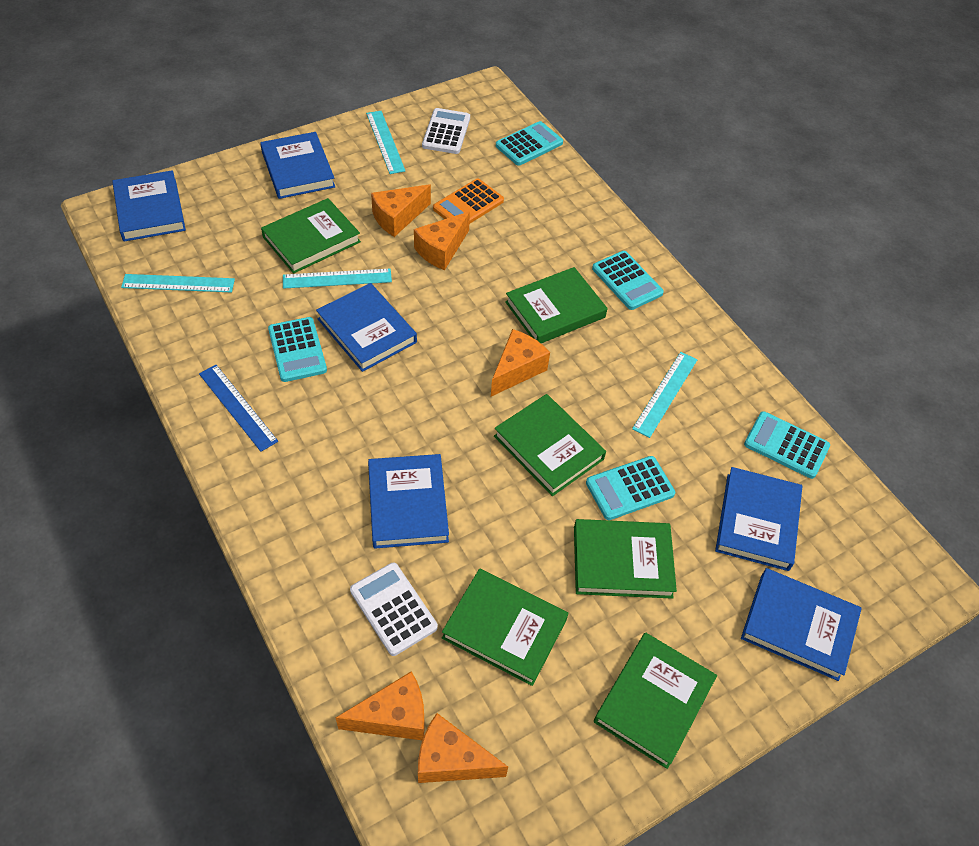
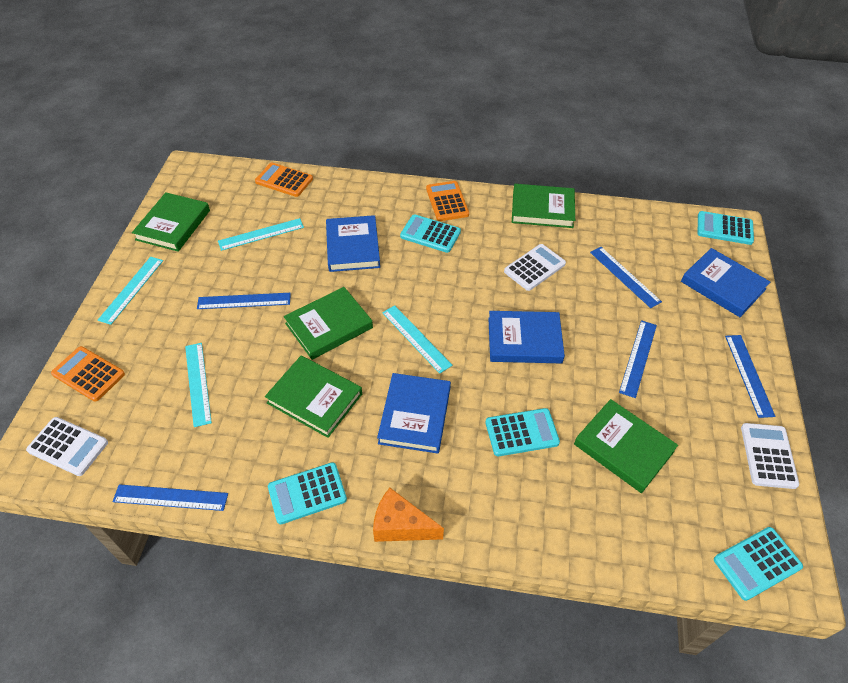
blue book: 6 -> 4
blue ruler: 1 -> 5
green book: 6 -> 5
orange calculator: 1 -> 3
orange cheese: 5 -> 1
white calculator: 2 -> 3

